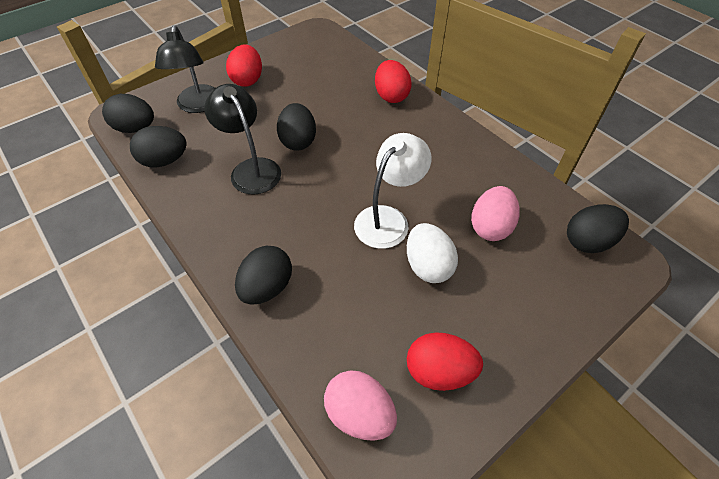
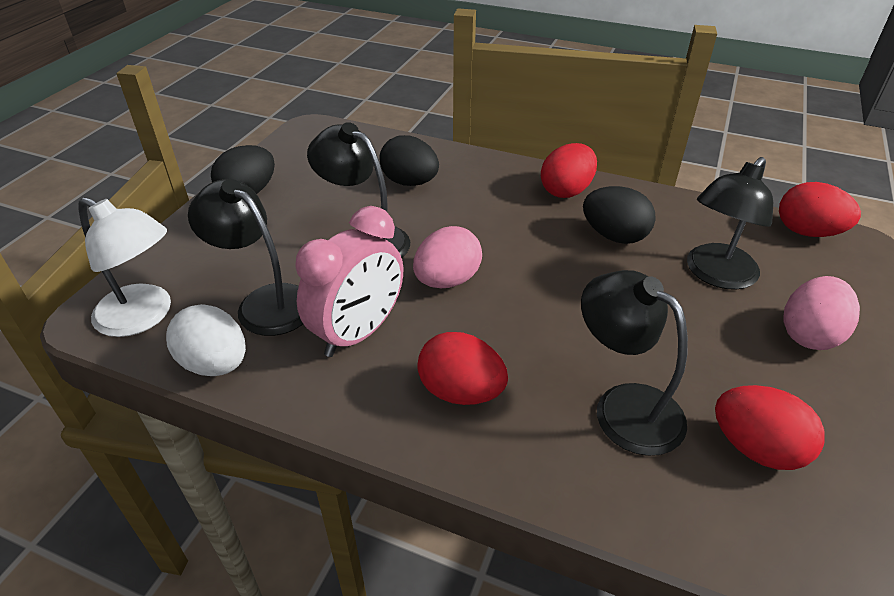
black egg: 5 -> 3
black lamp: 2 -> 4
pink clock: 0 -> 1
red egg: 3 -> 4

